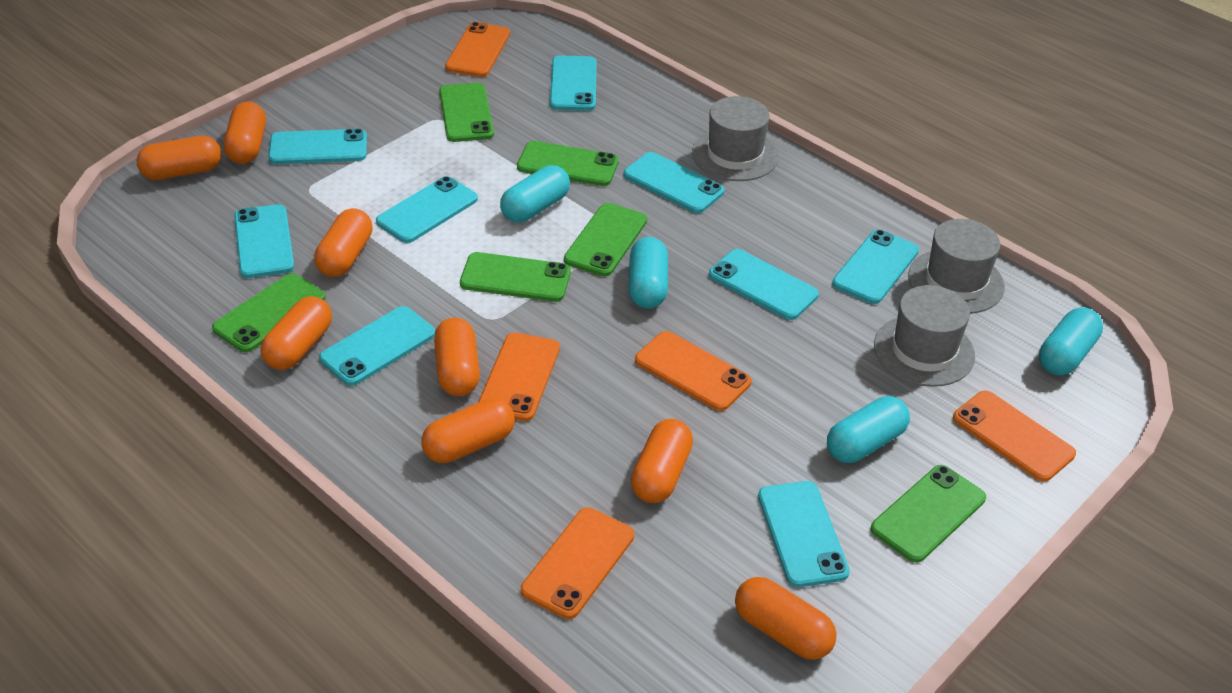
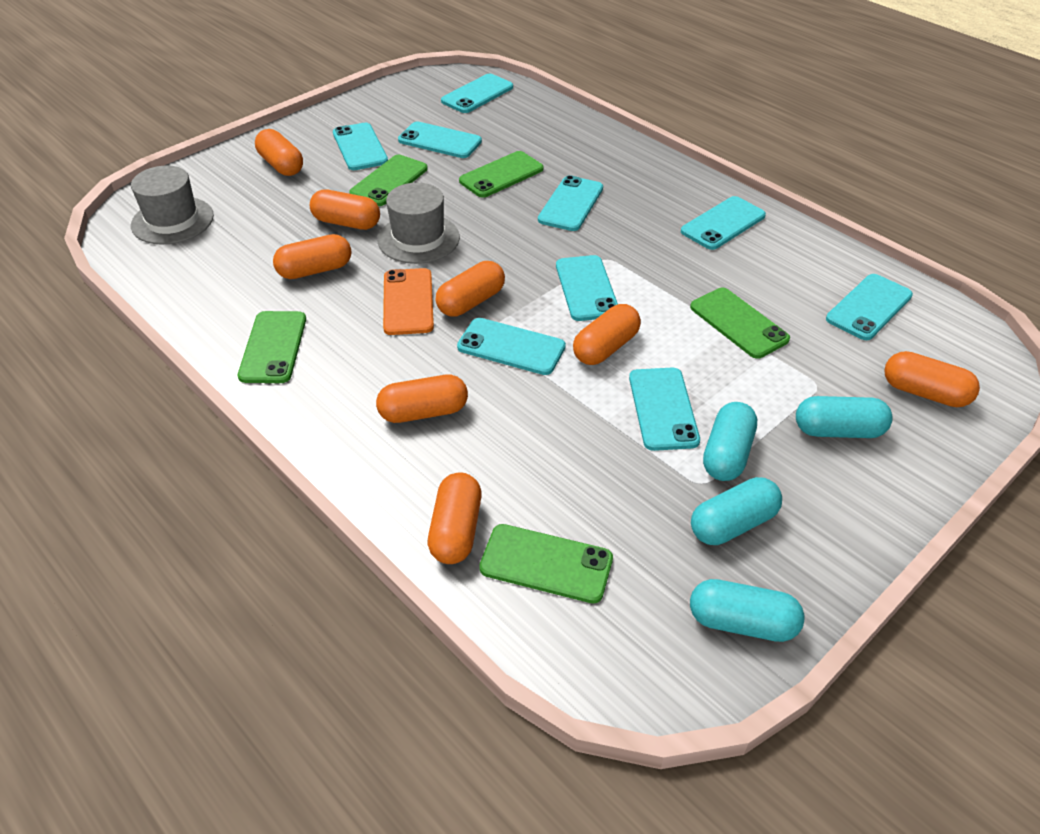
green phone: 6 -> 5
grey hat: 3 -> 2
orange phone: 5 -> 1

